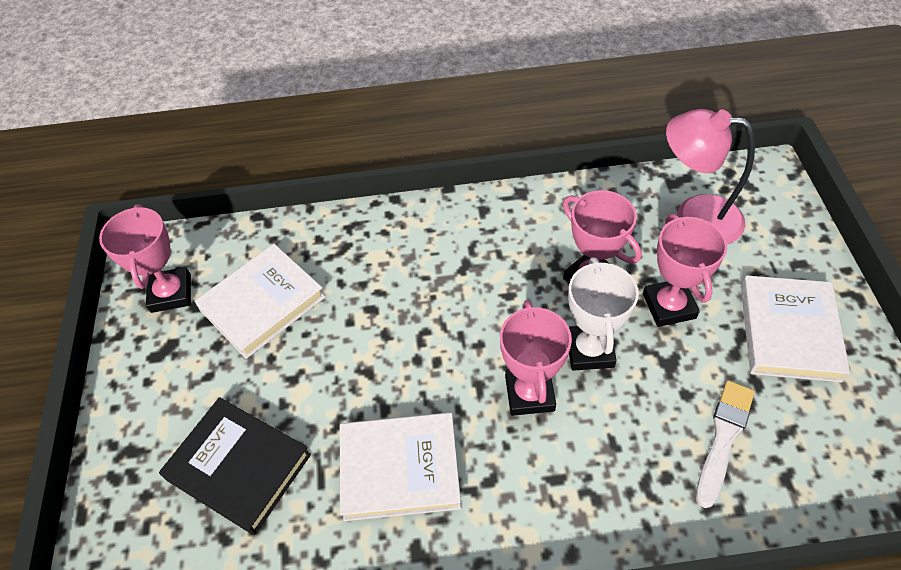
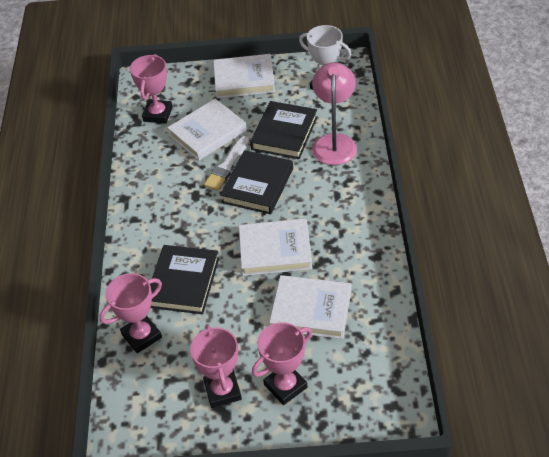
black book: 1 -> 3
white book: 3 -> 4

